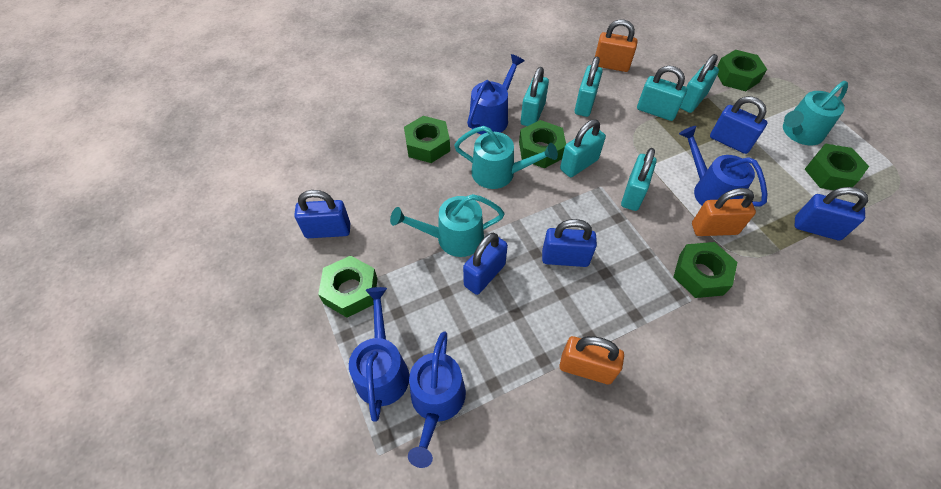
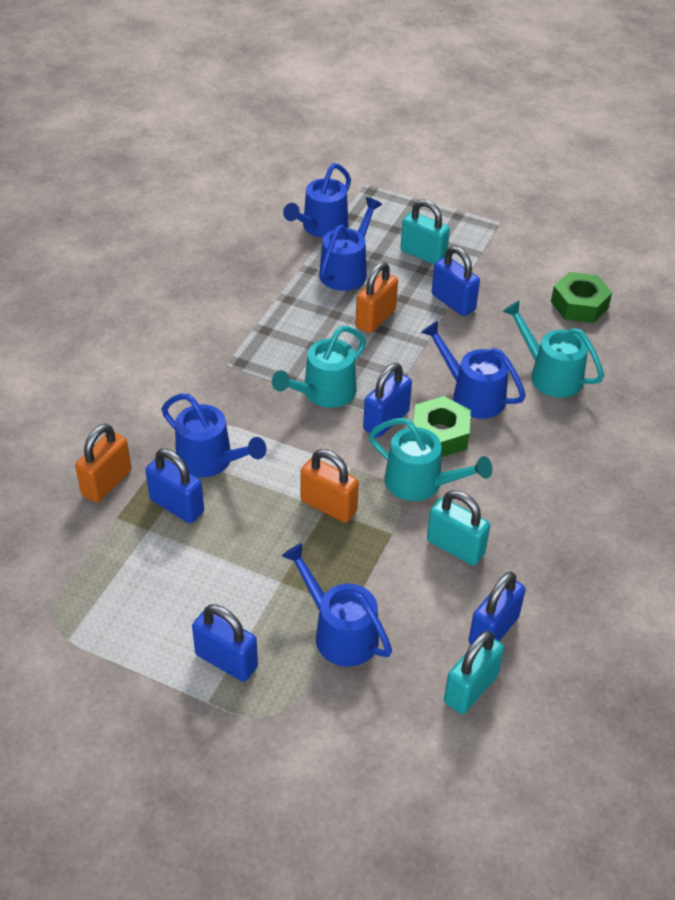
blue watering can: 4 -> 5
green nut: 6 -> 2
turquoise padlock: 6 -> 3

